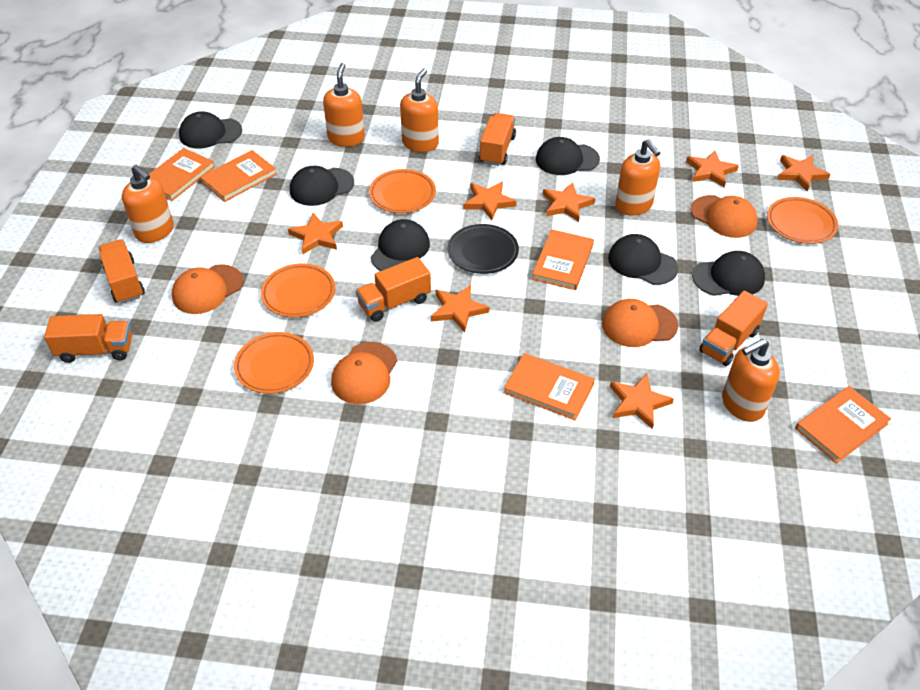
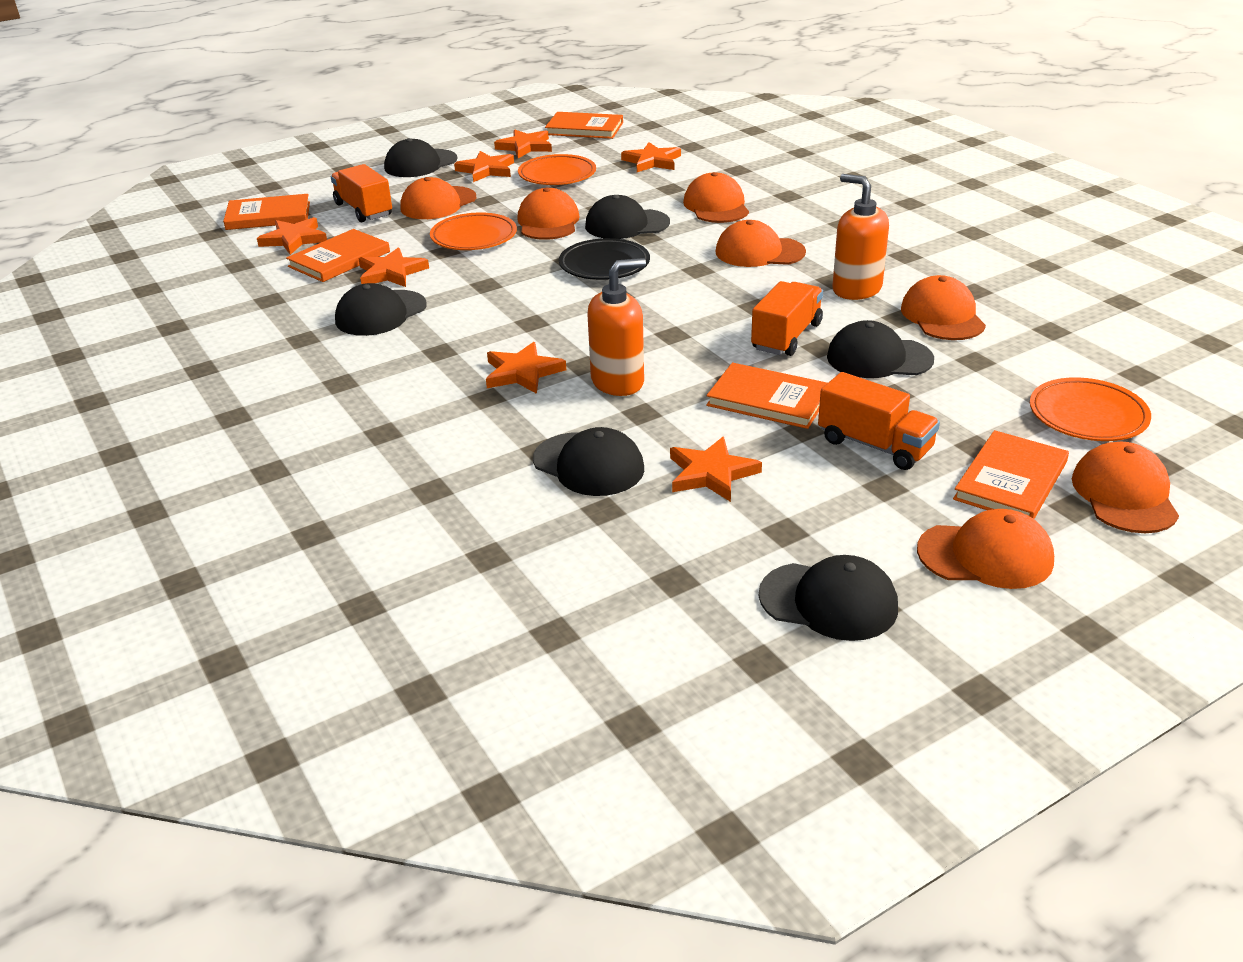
orange cap: 4 -> 7
orange plate: 4 -> 3
orange soap dispenser: 5 -> 2
orange truck: 5 -> 3

